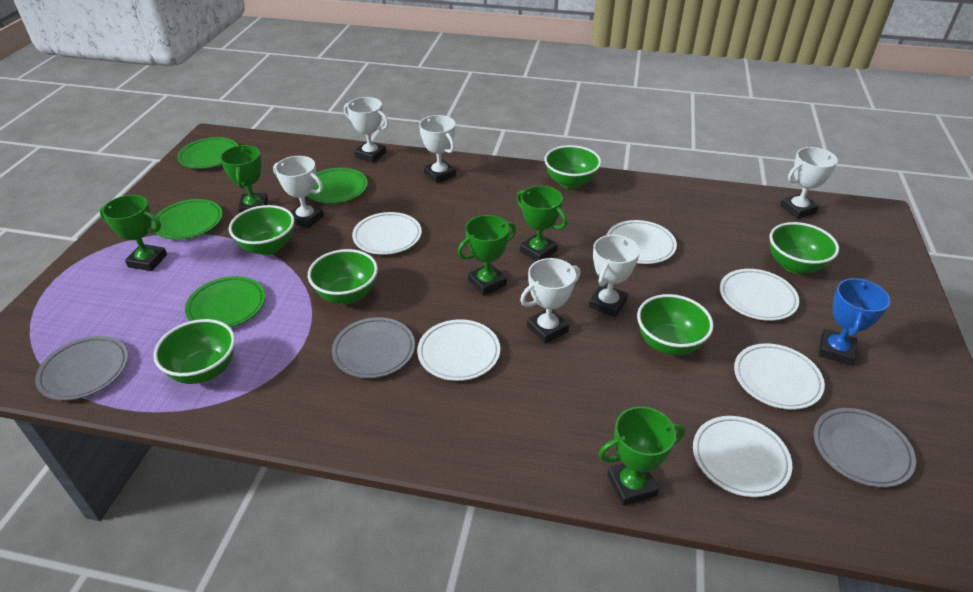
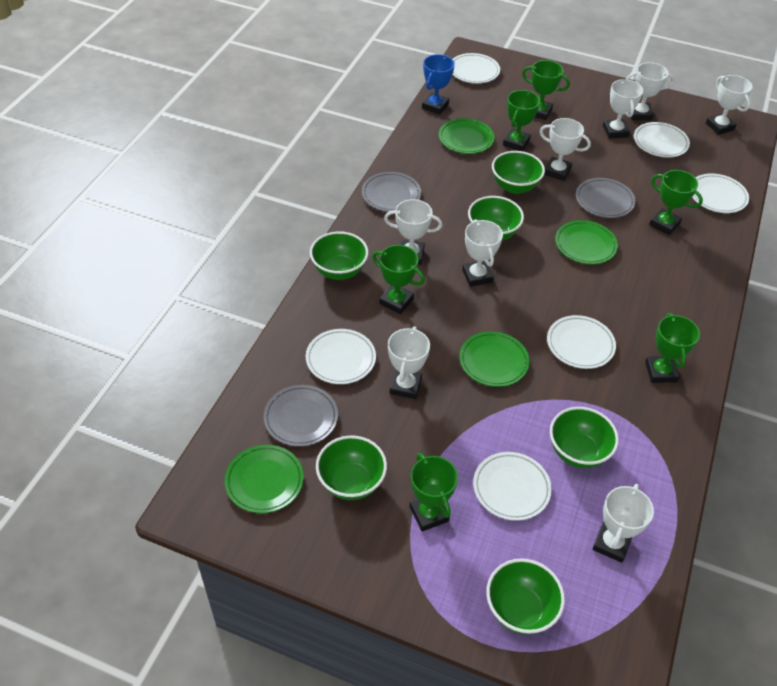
green trophy: 5 -> 6
white trophy: 6 -> 8

